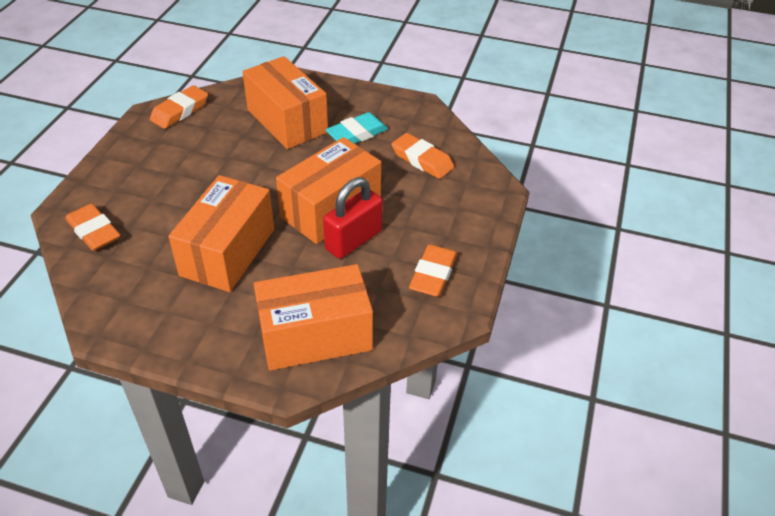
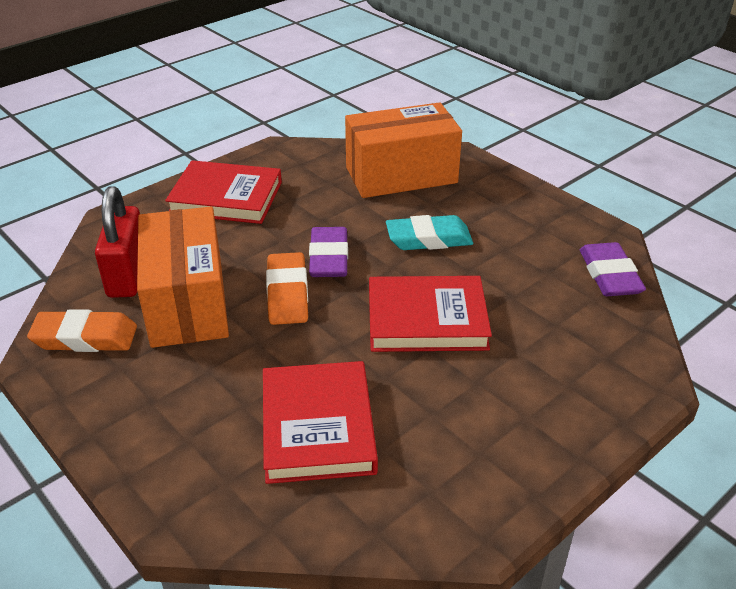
orange box: 4 -> 2
orange eraser: 4 -> 2
purple eraser: 0 -> 2
red book: 0 -> 3

